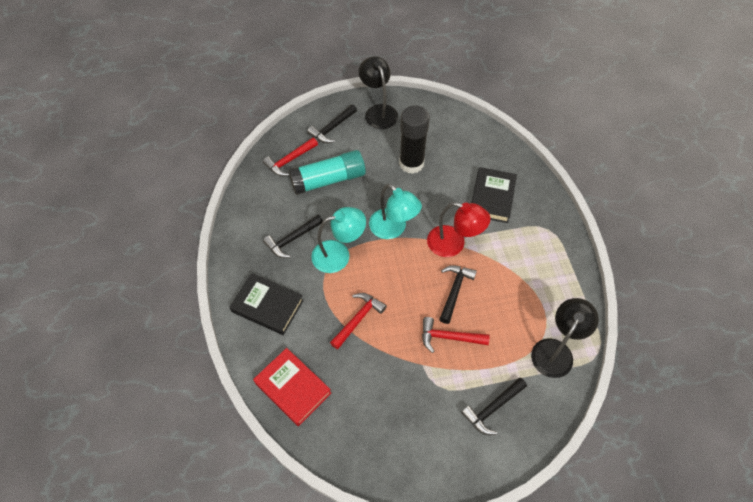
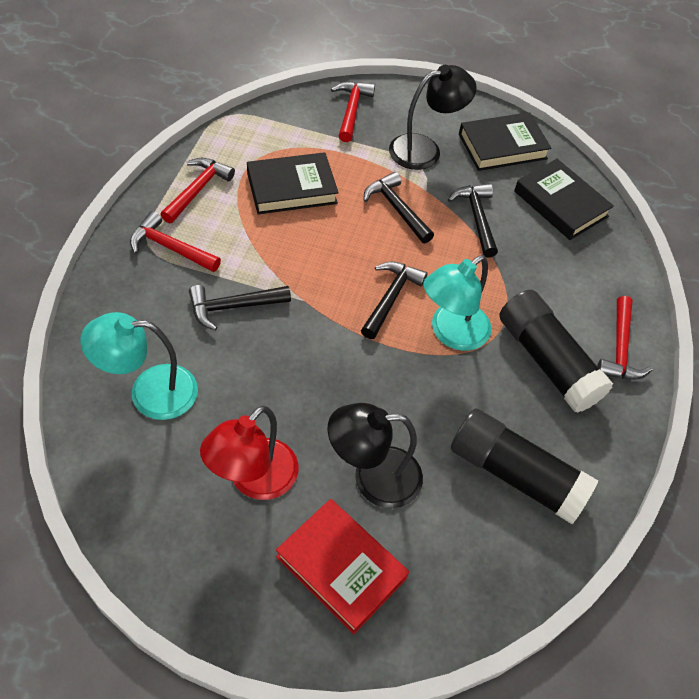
black book: 2 -> 3
black glue stick: 1 -> 2
red hammer: 3 -> 4
turquoise glue stick: 1 -> 0

